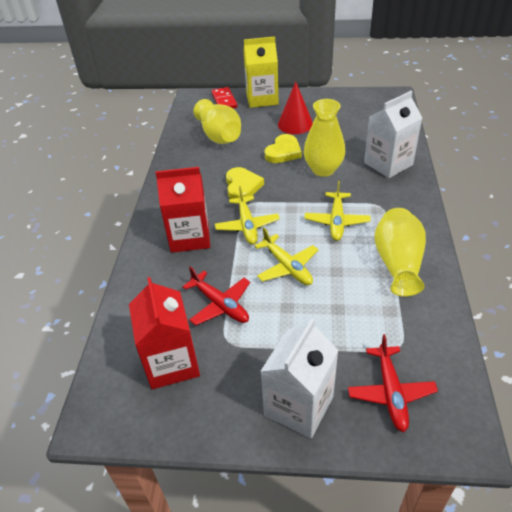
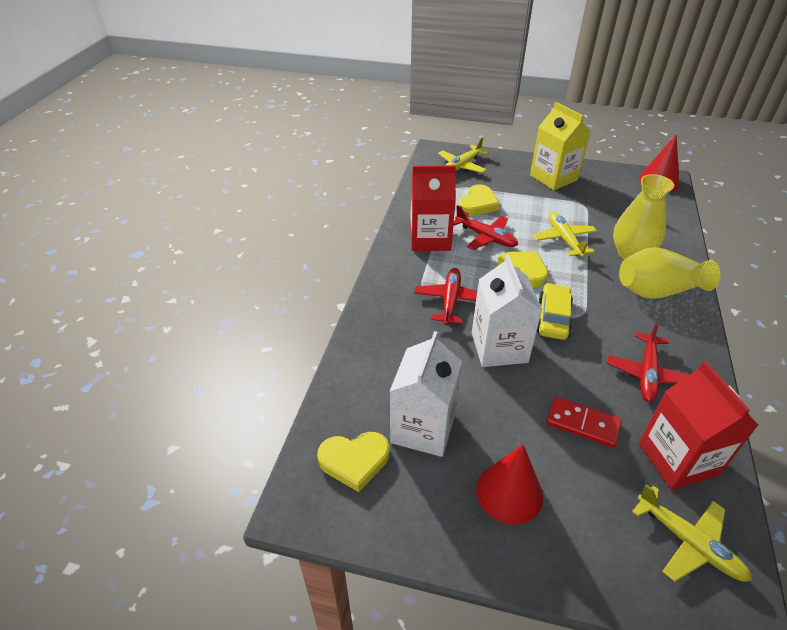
red cone: 1 -> 2
red plane: 2 -> 3
yellow car: 0 -> 1
yellow heart: 2 -> 3
yellow vase: 3 -> 2

